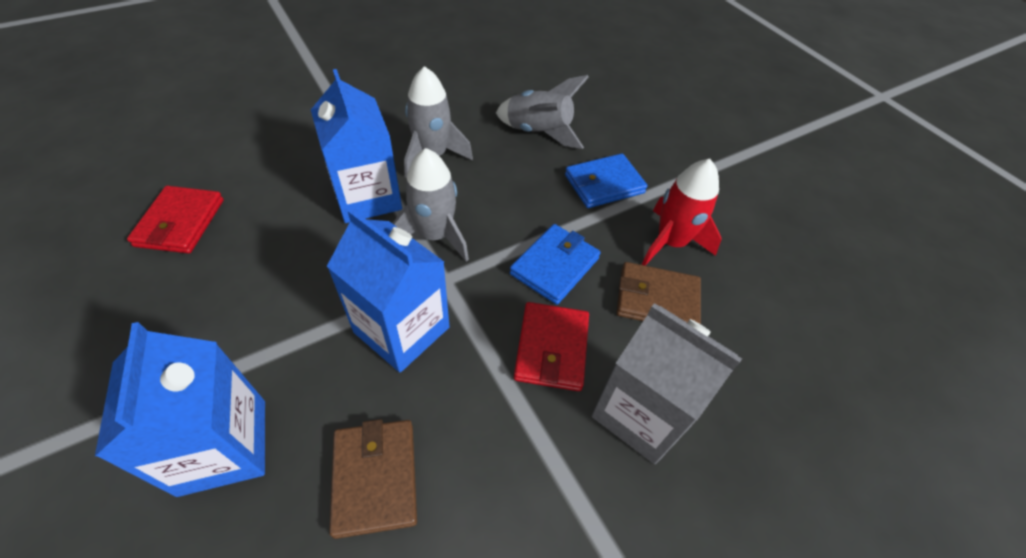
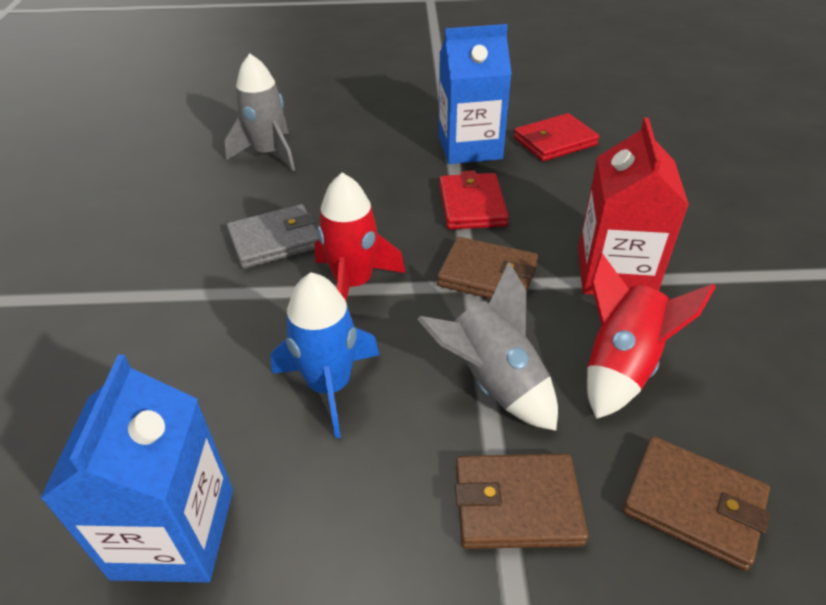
blue carton: 3 -> 2
blue rocket: 0 -> 1
blue wallet: 2 -> 0
brown wallet: 2 -> 3
grey carton: 1 -> 0
grey rocket: 3 -> 2
grey wallet: 0 -> 1
red carton: 0 -> 1
red rocket: 1 -> 2

